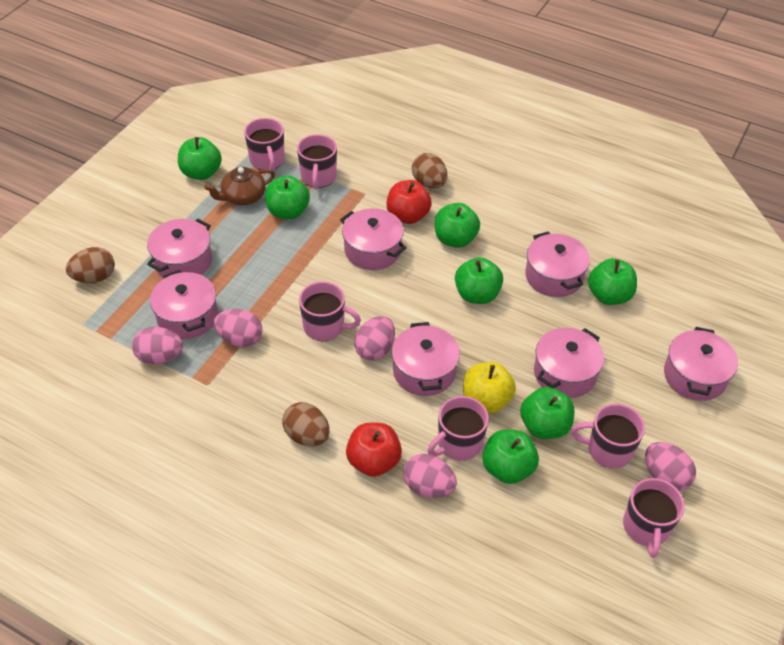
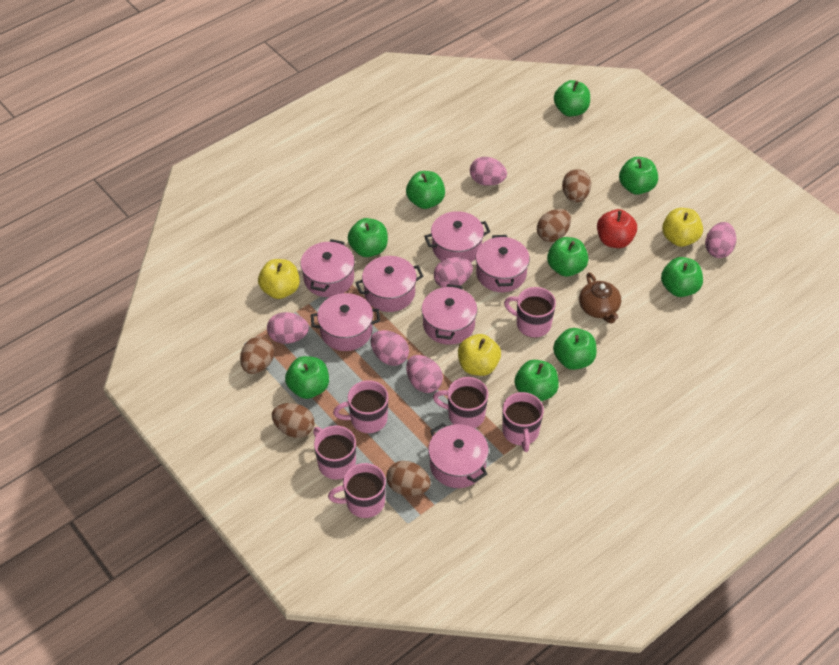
brown egg: 3 -> 5
green apple: 7 -> 9
pink egg: 5 -> 6
red apple: 2 -> 1
yellow apple: 1 -> 3

